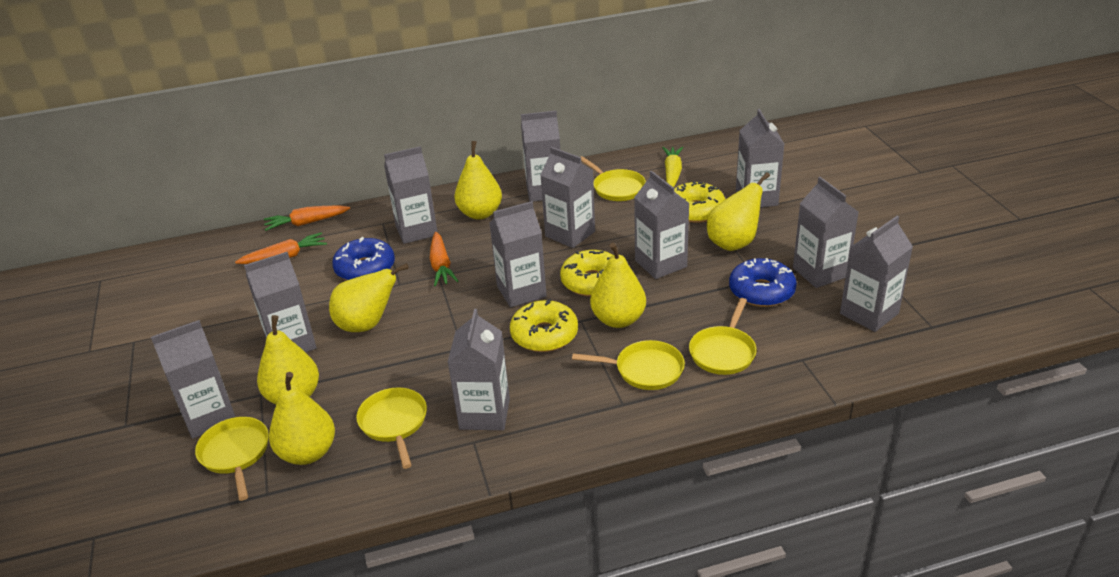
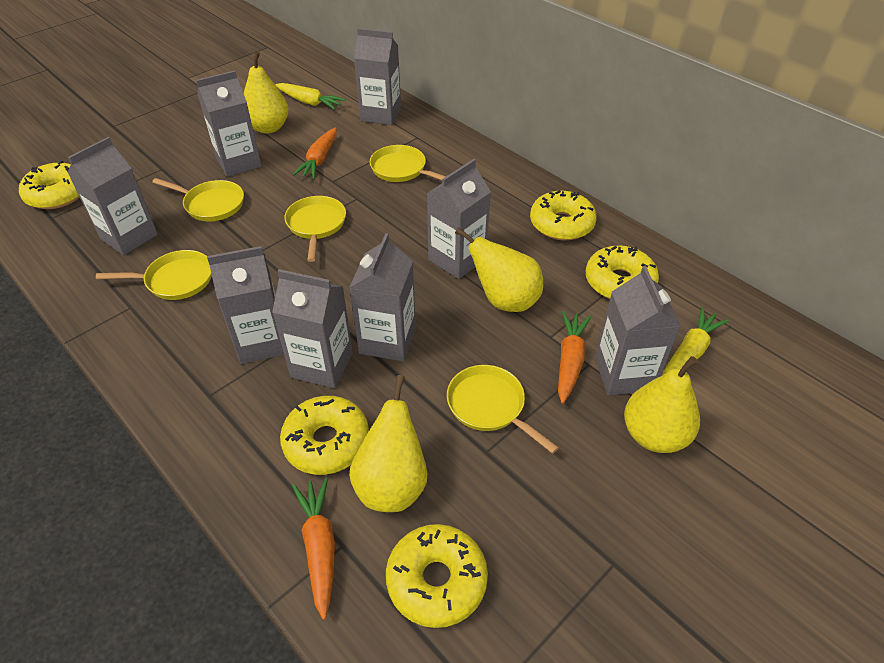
blue donut: 2 -> 0
grey carton: 11 -> 8
yellow carrot: 1 -> 2
yellow donut: 3 -> 5
yellow pear: 6 -> 4

